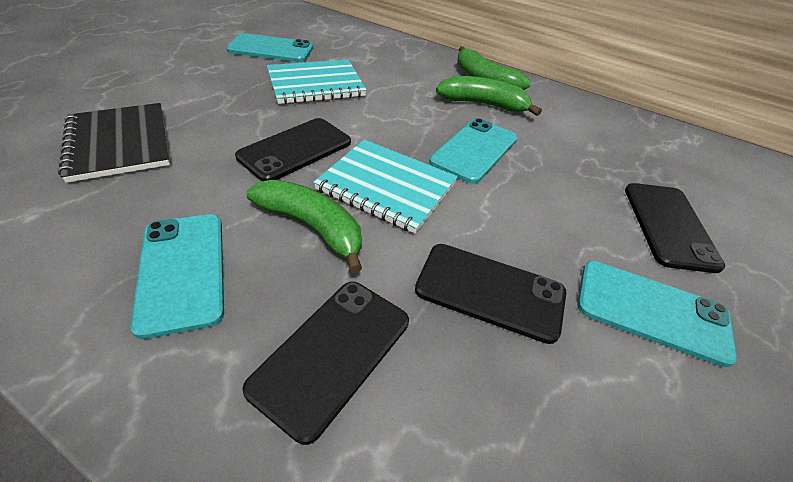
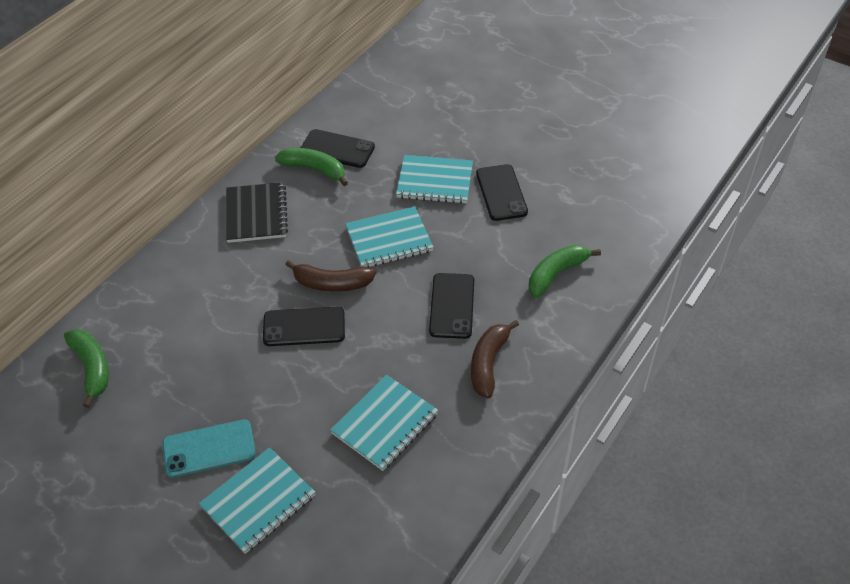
brown banana: 0 -> 2
turquoise notebook: 2 -> 4
turquoise phone: 4 -> 1

